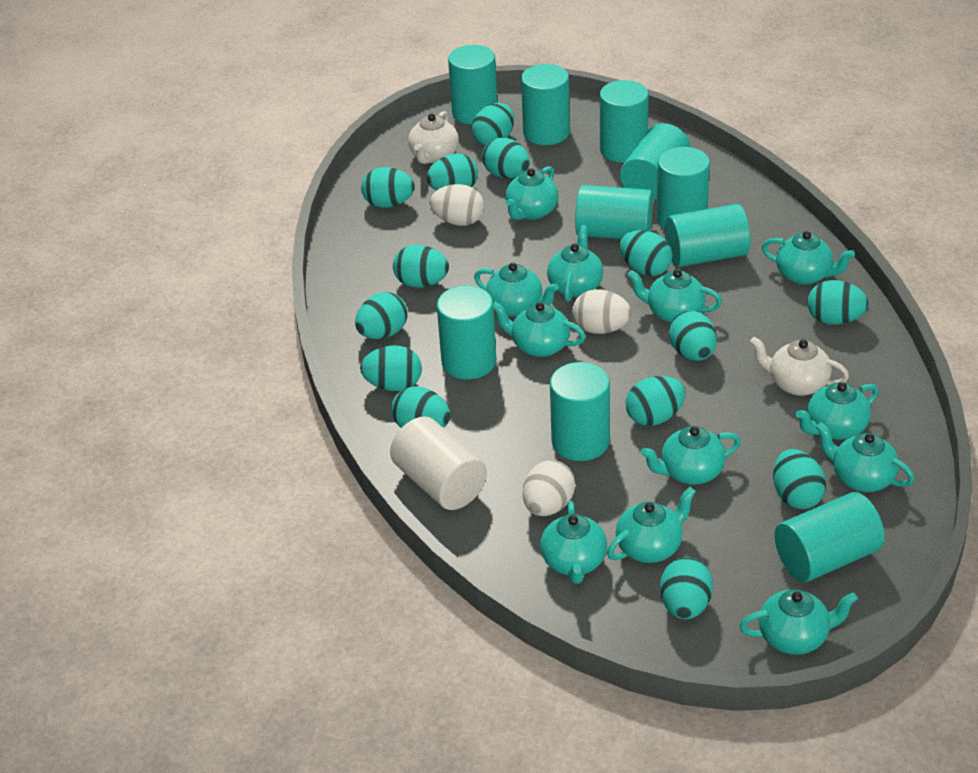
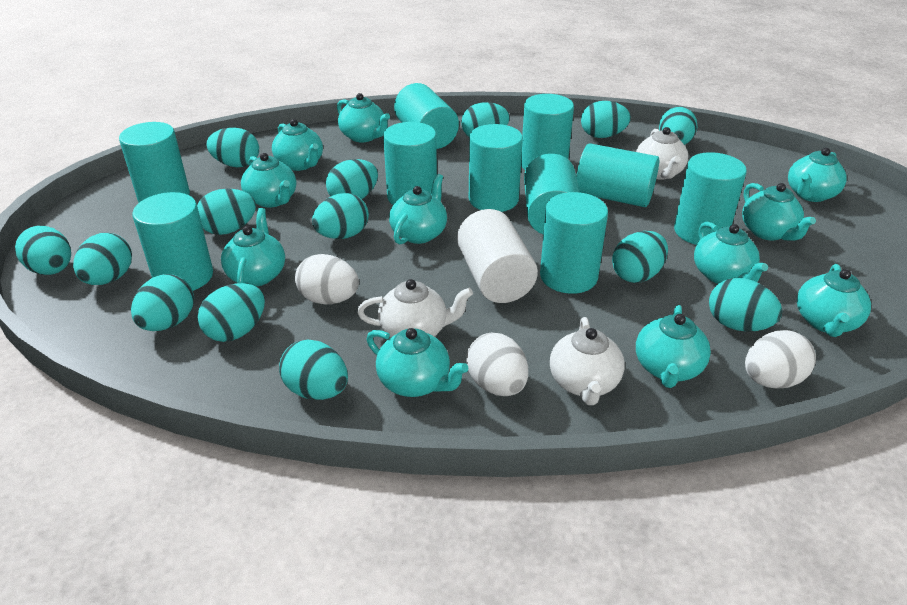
turquoise teapot: 12 -> 11
white teapot: 2 -> 3

